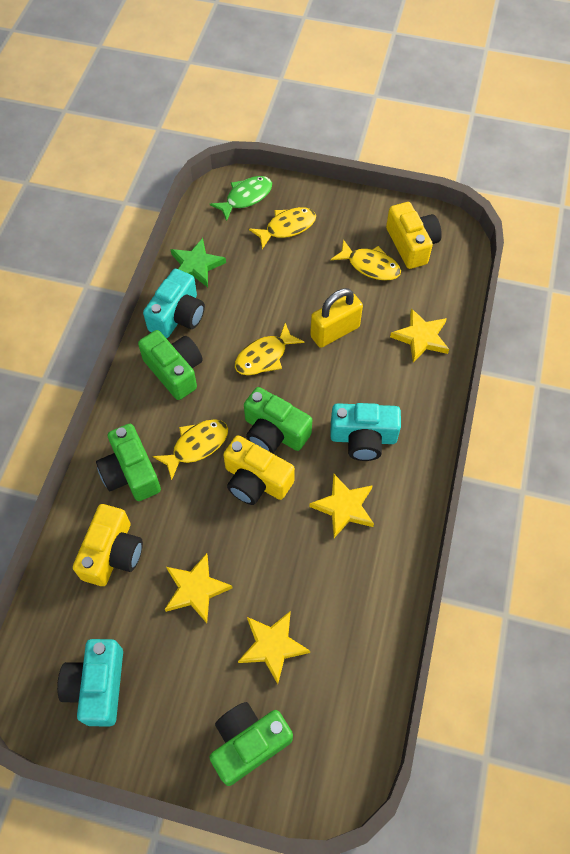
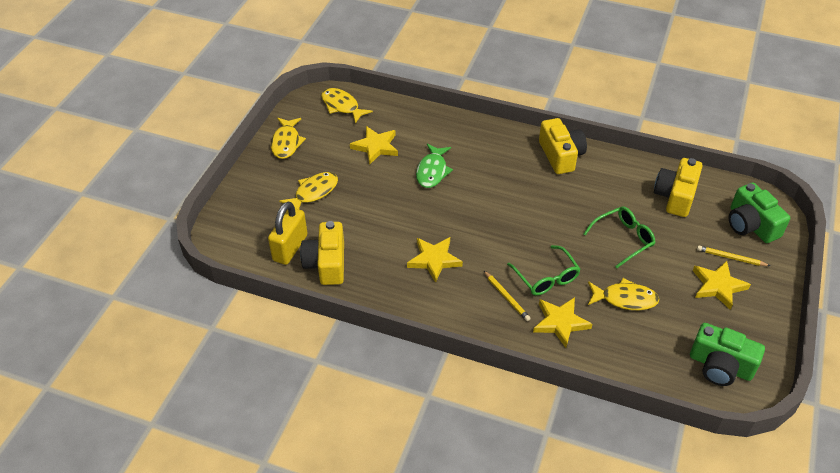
green camera: 4 -> 2
green glasses: 0 -> 2
green star: 1 -> 0
turquoise camera: 3 -> 0
yellow pencil: 0 -> 2

